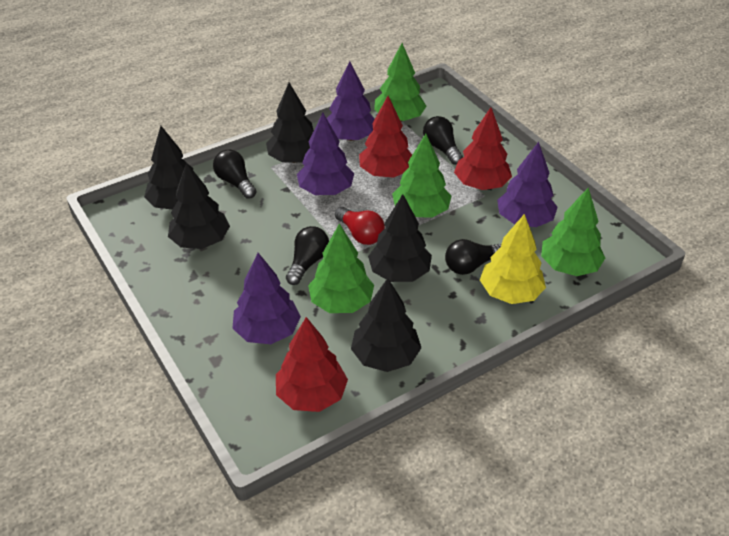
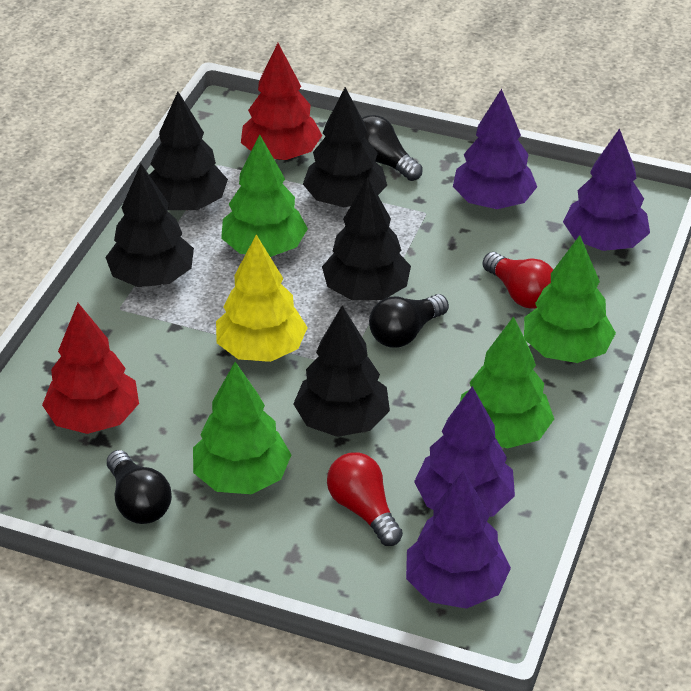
black light bulb: 4 -> 3
red light bulb: 1 -> 2
red tree: 3 -> 2

